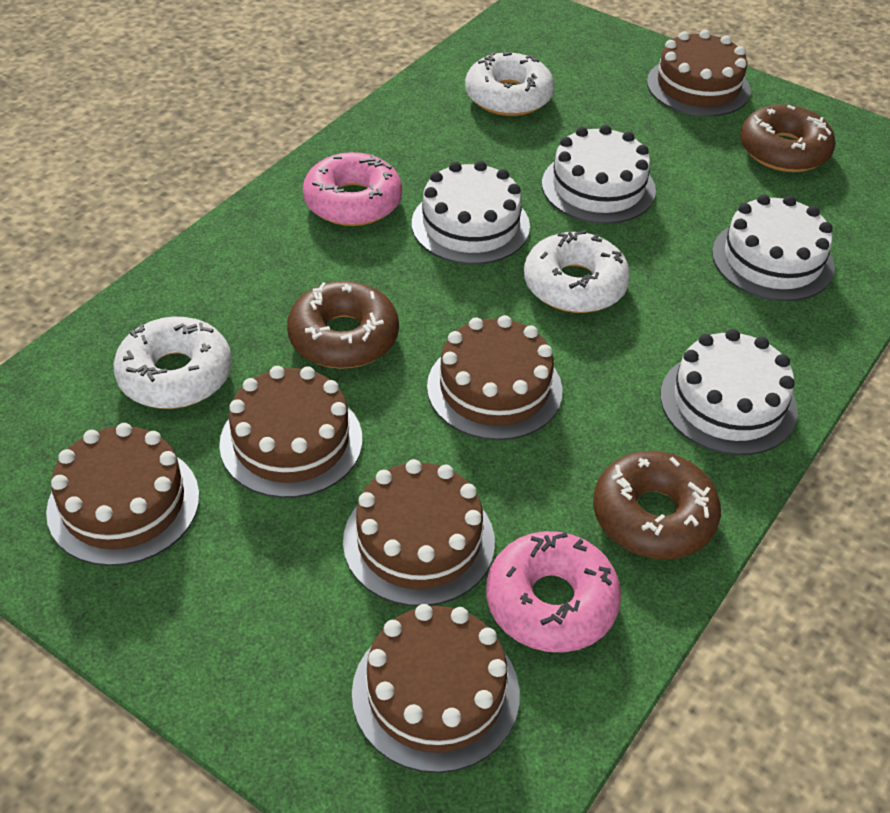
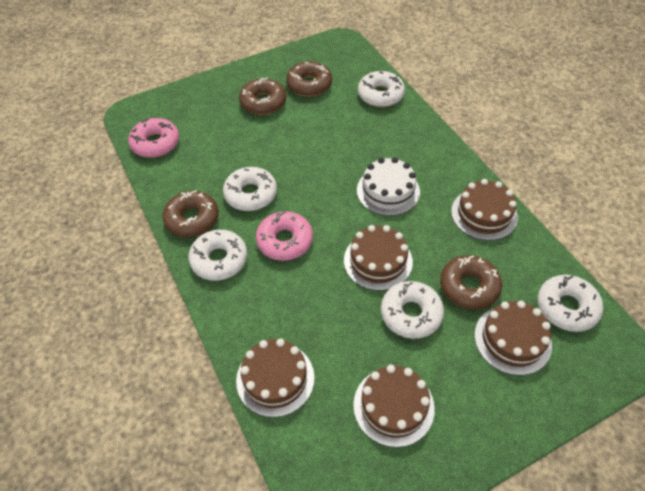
brown cake: 6 -> 5
brown donut: 3 -> 4
white cake: 4 -> 1
white donut: 3 -> 5

